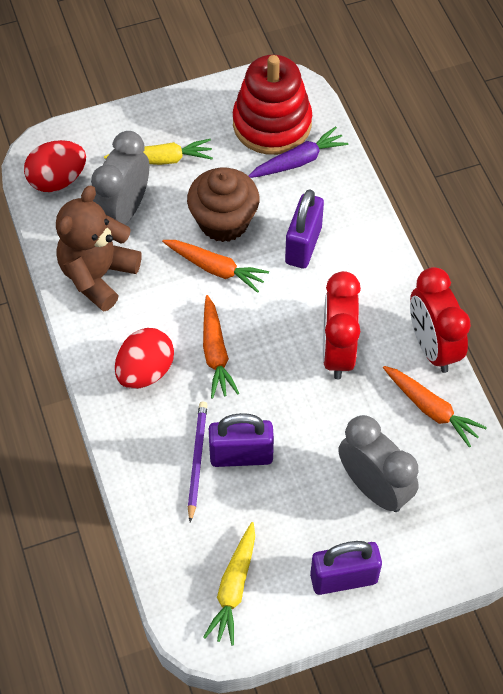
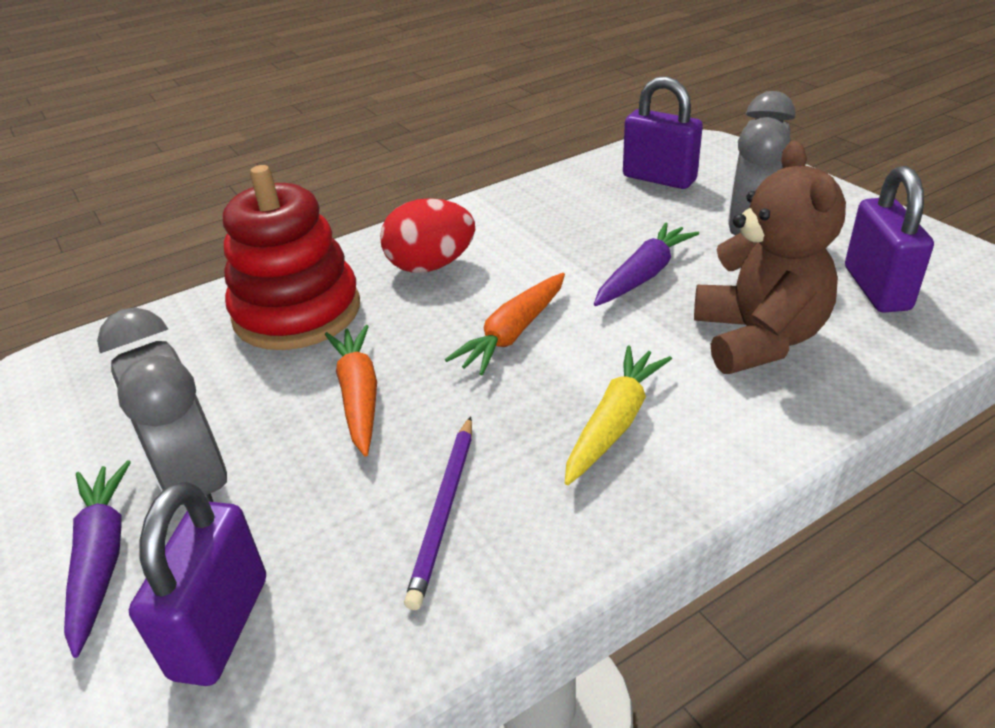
brown cupcake: 1 -> 0
orange carrot: 3 -> 2
purple carrot: 1 -> 2
red clock: 2 -> 0
red egg: 2 -> 1
yellow carrot: 2 -> 1

